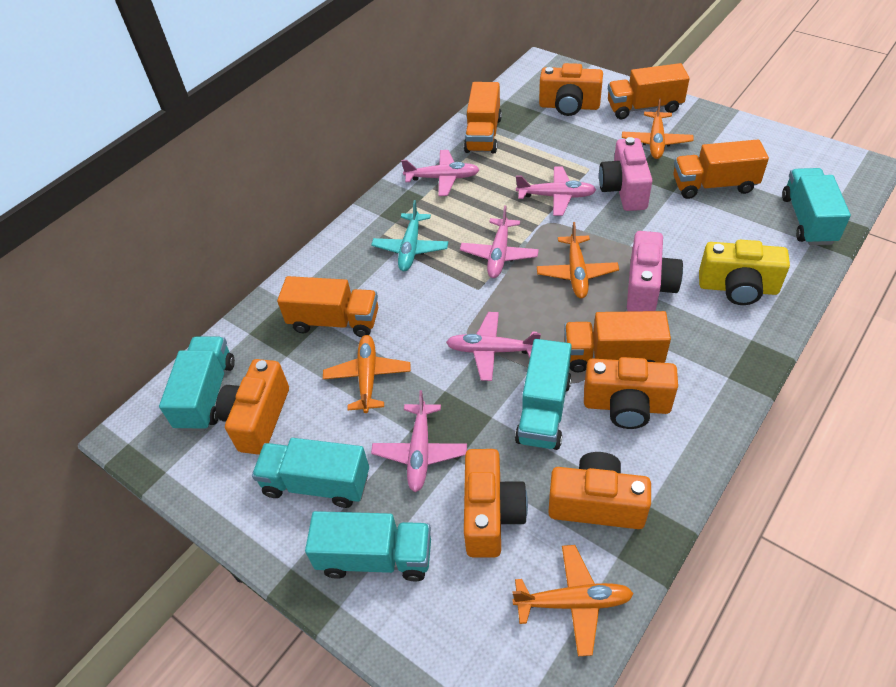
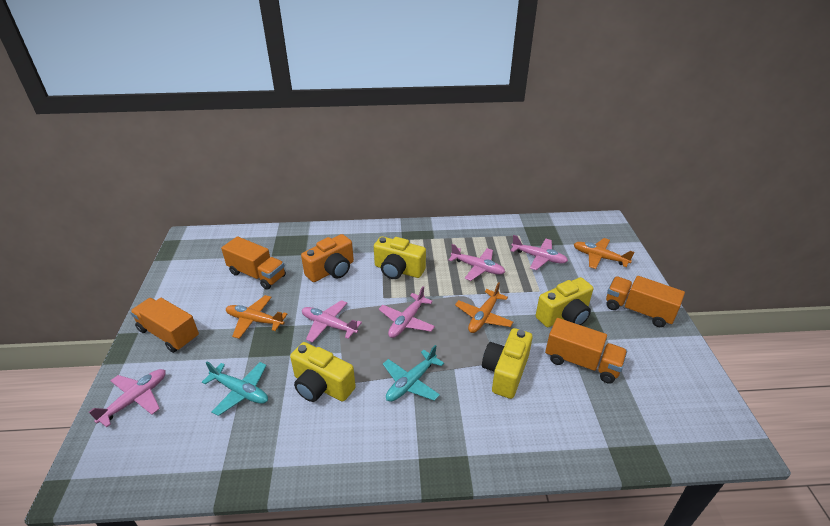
orange camera: 5 -> 1
orange plane: 4 -> 3
orange truck: 5 -> 4
pink camera: 2 -> 0
turquoise plane: 1 -> 2
turquoise truck: 5 -> 0
yellow camera: 1 -> 4

